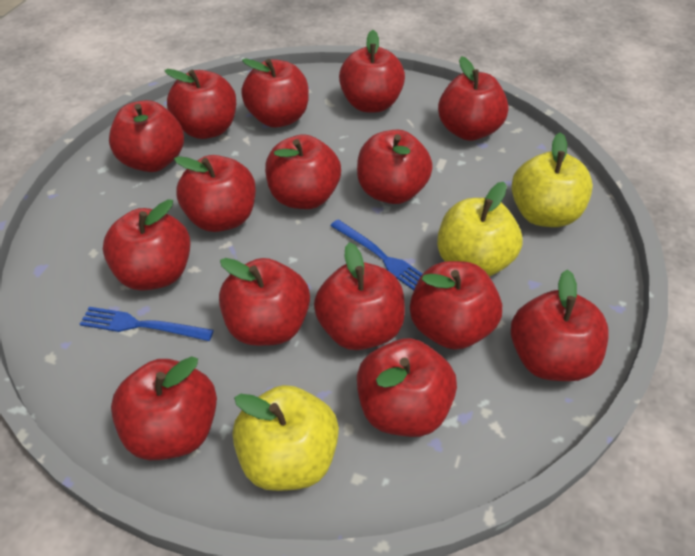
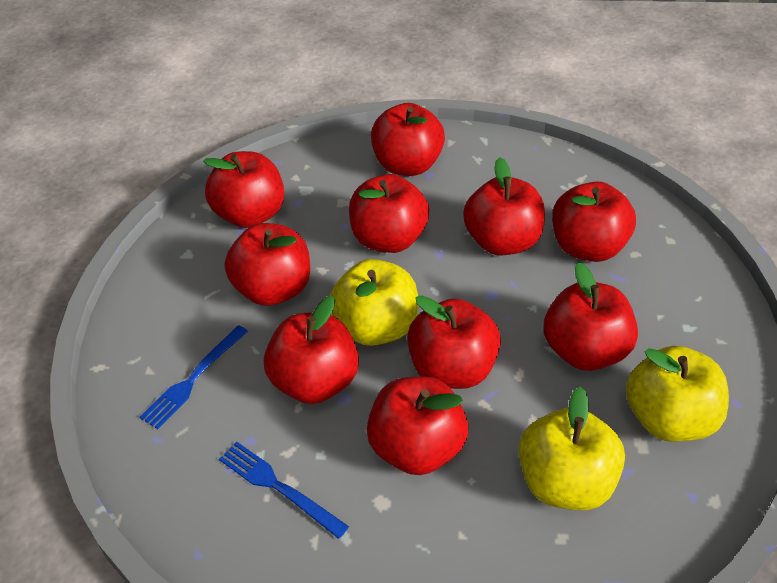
red apple: 15 -> 10

